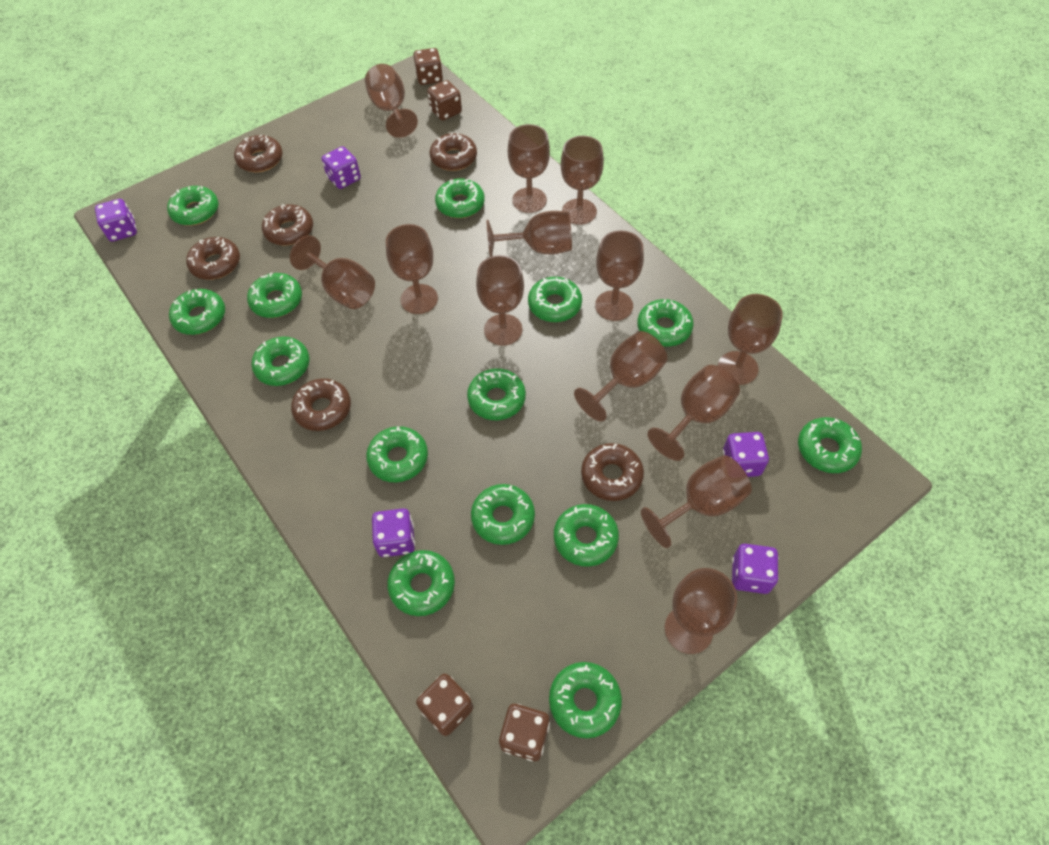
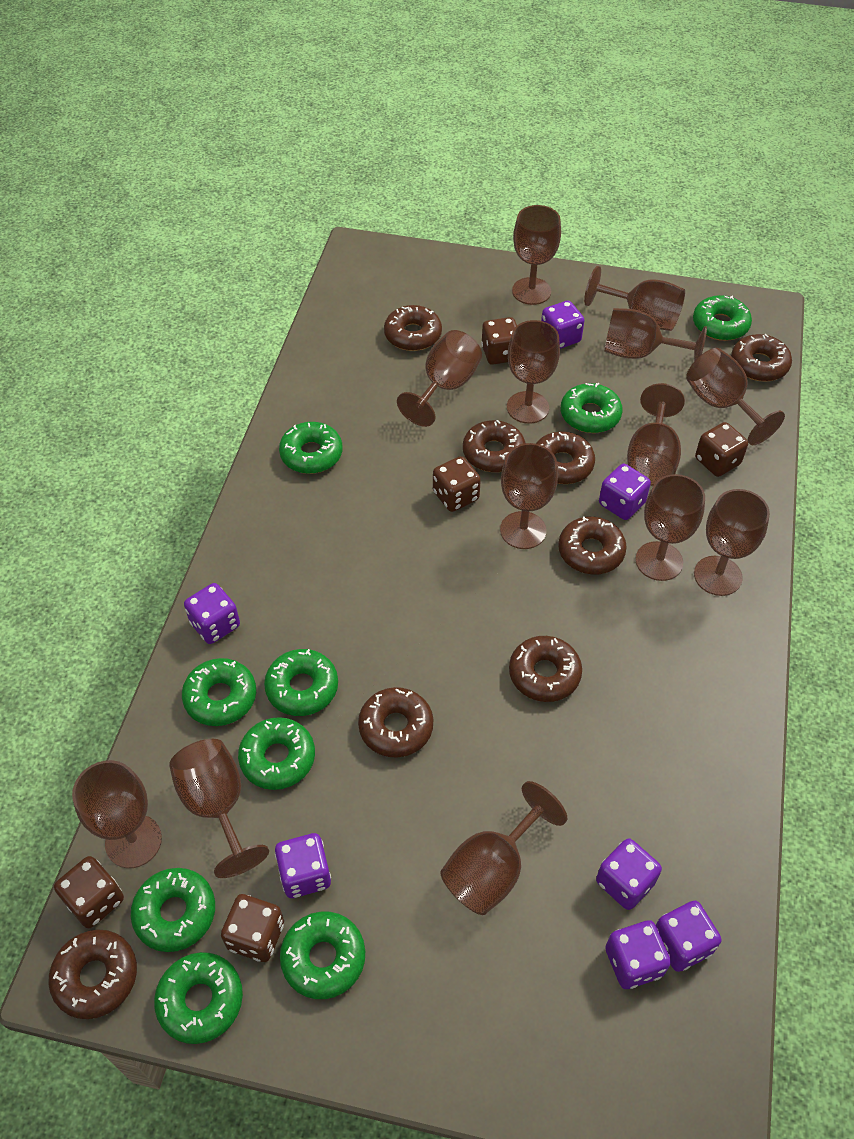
brown dice: 4 -> 5
brown donut: 6 -> 8
green donut: 14 -> 9
purple dice: 5 -> 7

